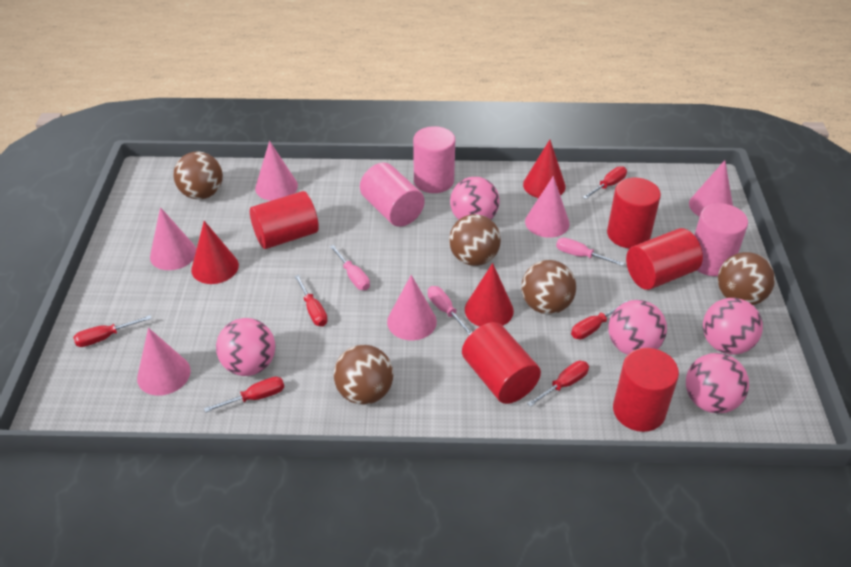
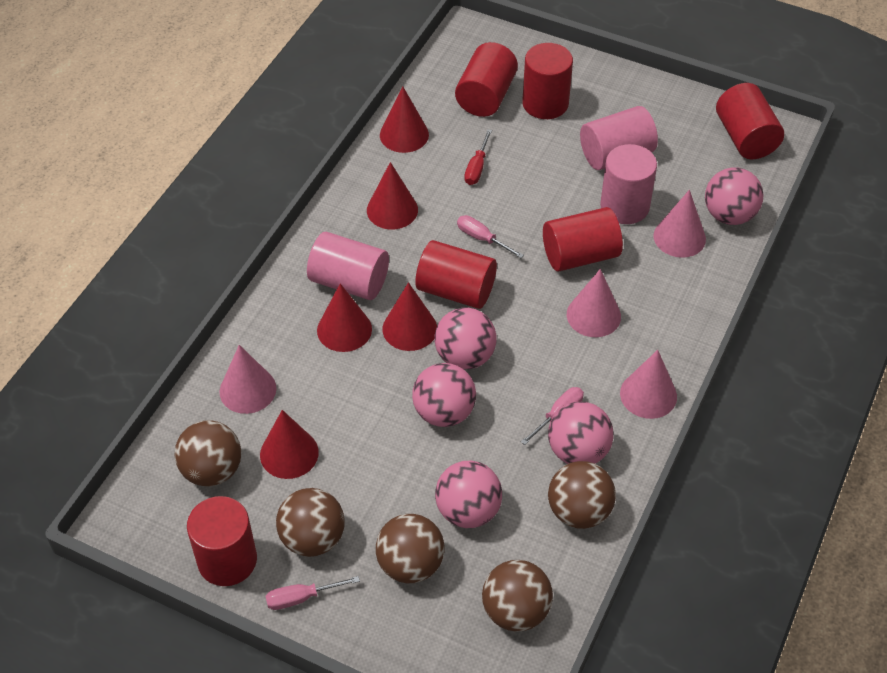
pink cone: 6 -> 4
red cone: 3 -> 5
red cylinder: 5 -> 6
red screwdriver: 6 -> 1

